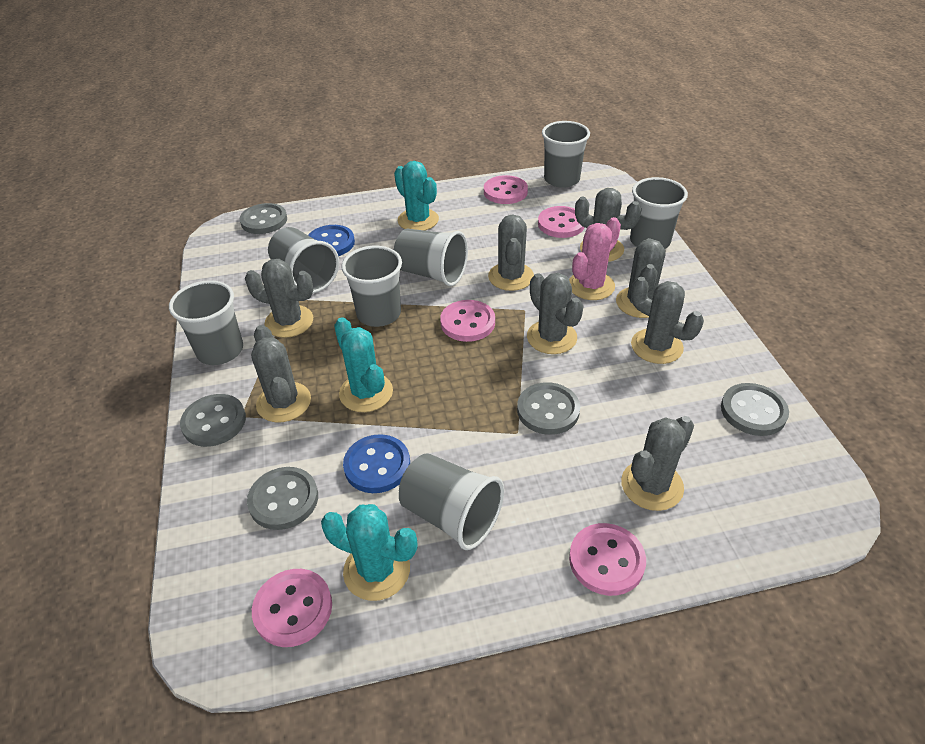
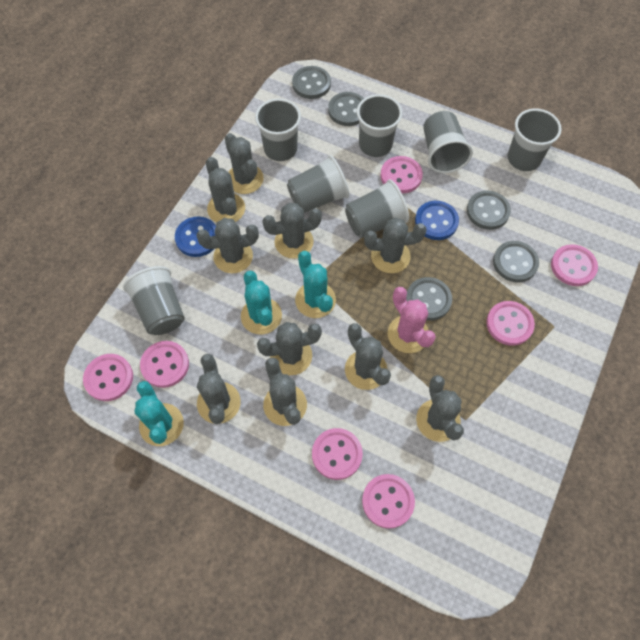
grey cactus: 8 -> 10
pink button: 5 -> 7

